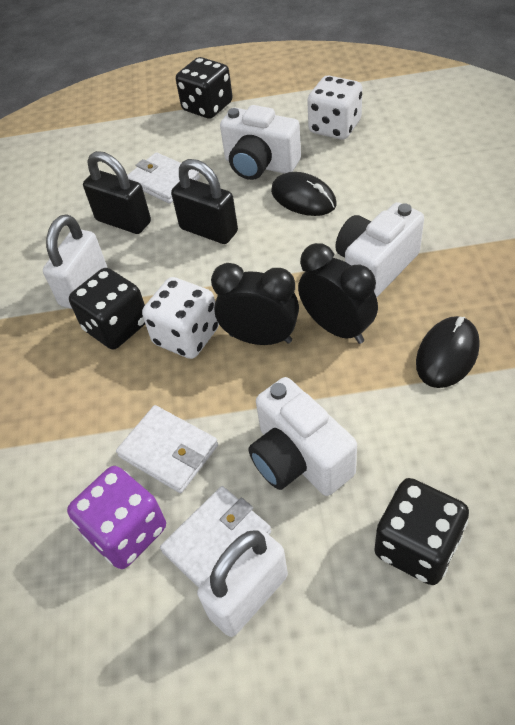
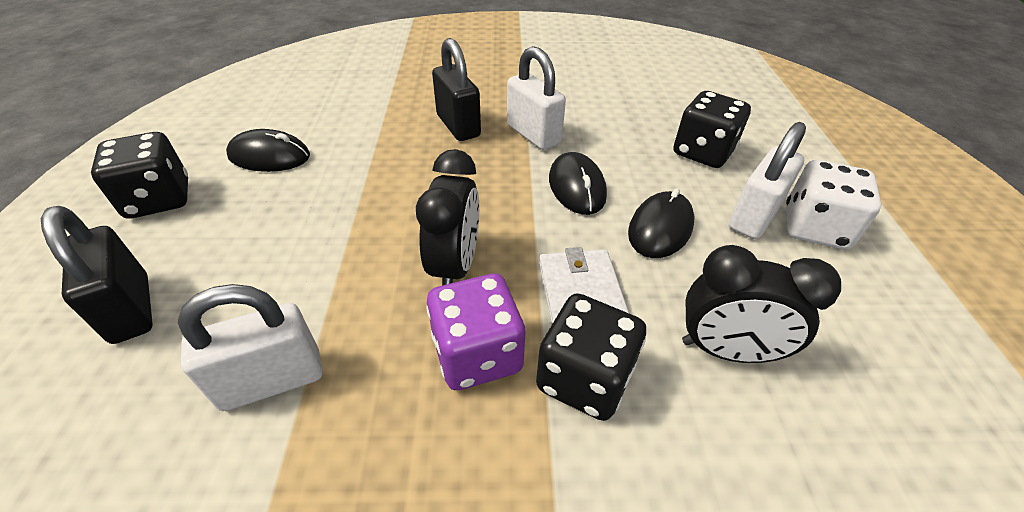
black mouse: 2 -> 3
white camera: 3 -> 0
white dice: 2 -> 1
white padlock: 2 -> 3
white wallet: 3 -> 1

